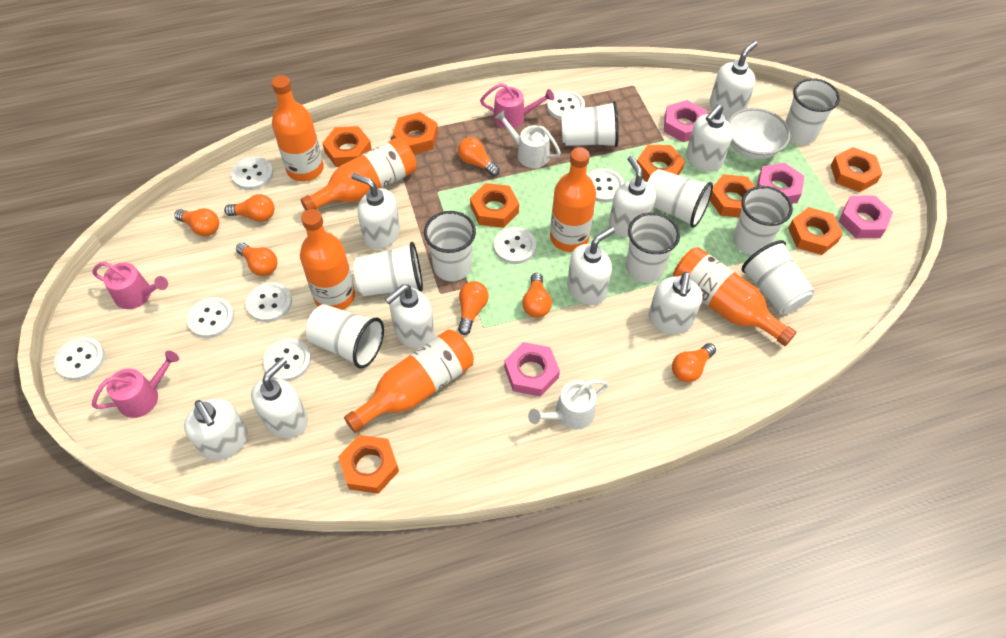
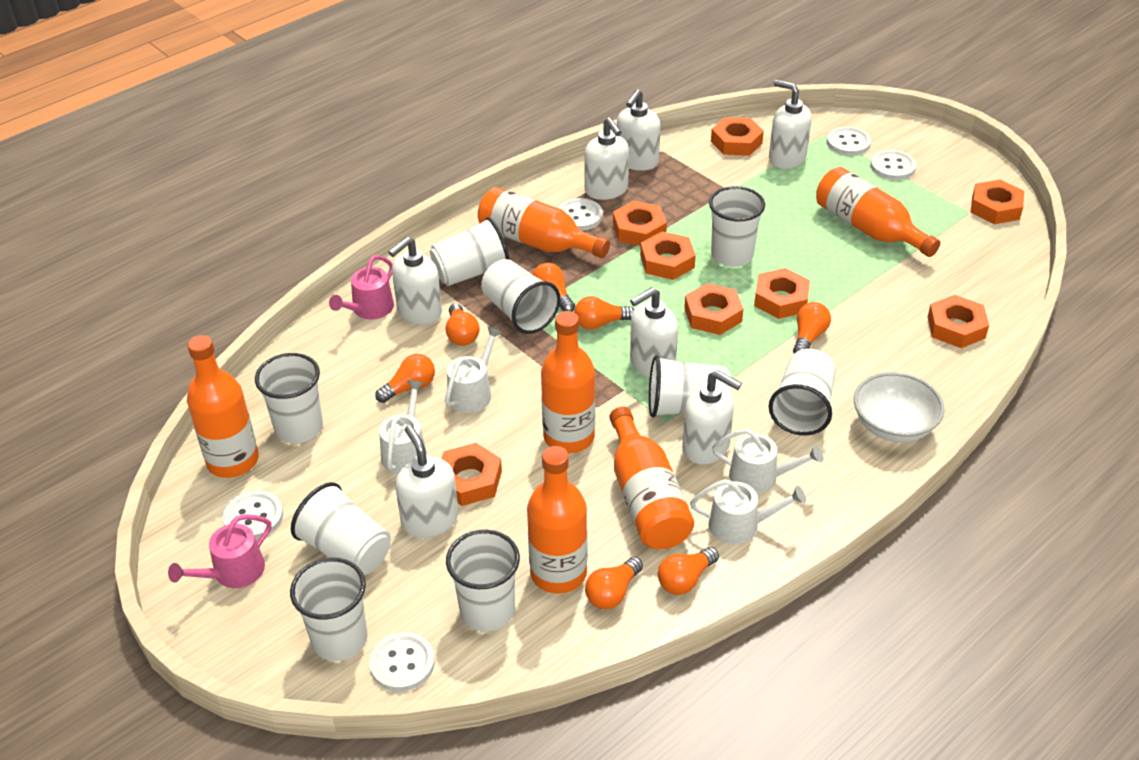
pink nut: 4 -> 0
pink watering can: 3 -> 2
white button: 8 -> 5
white soap dispenser: 9 -> 7
white watering can: 2 -> 4

